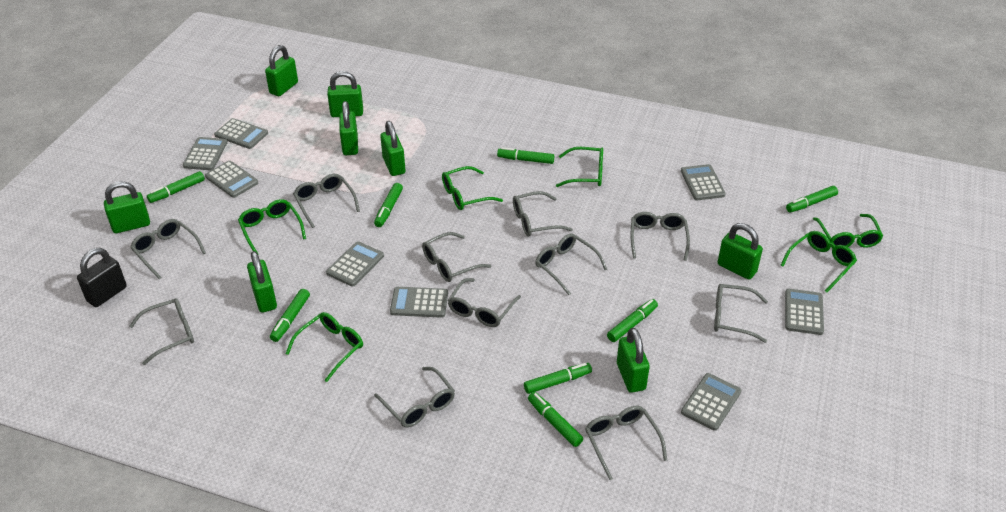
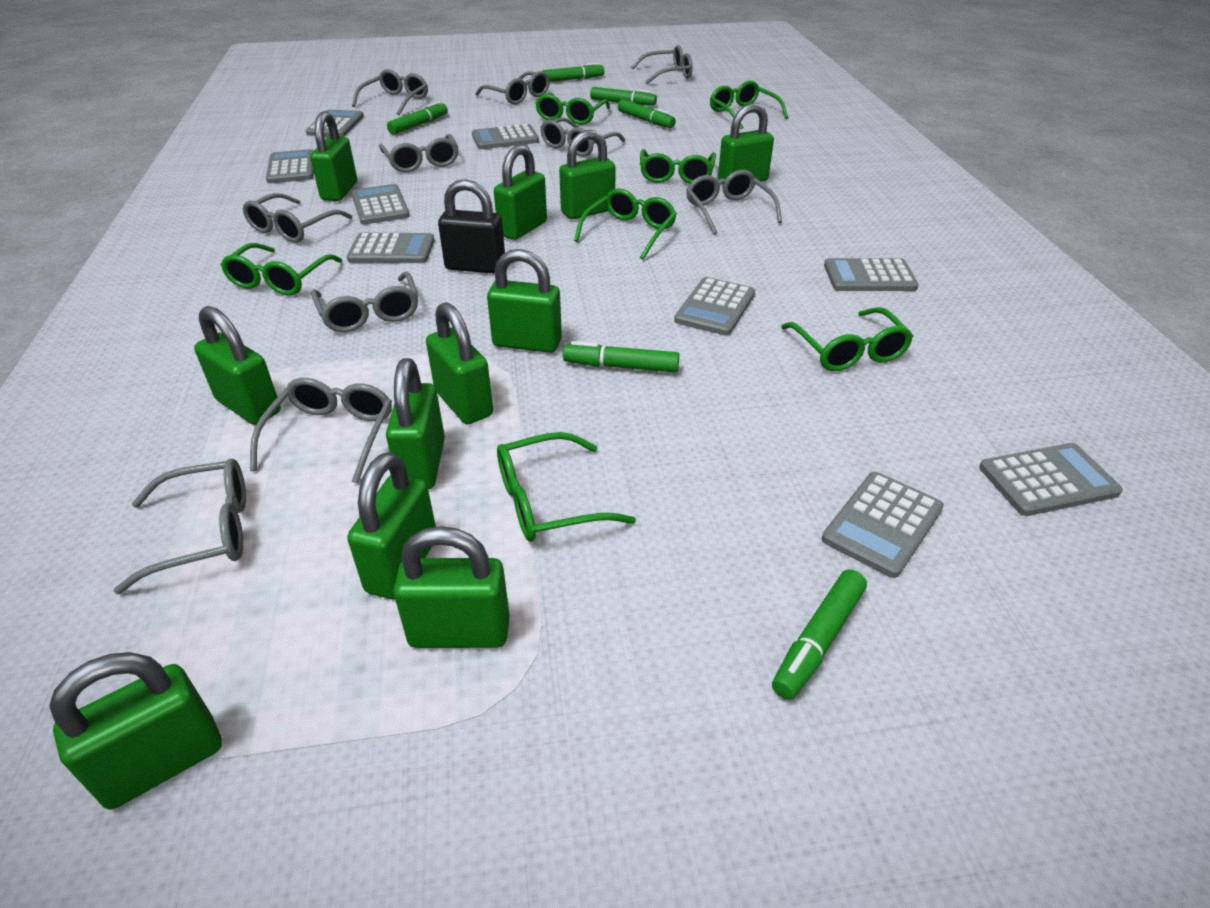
green glasses: 6 -> 7
green marker: 8 -> 6
green padlock: 8 -> 11
grey calculator: 8 -> 9
grey glasses: 11 -> 10

